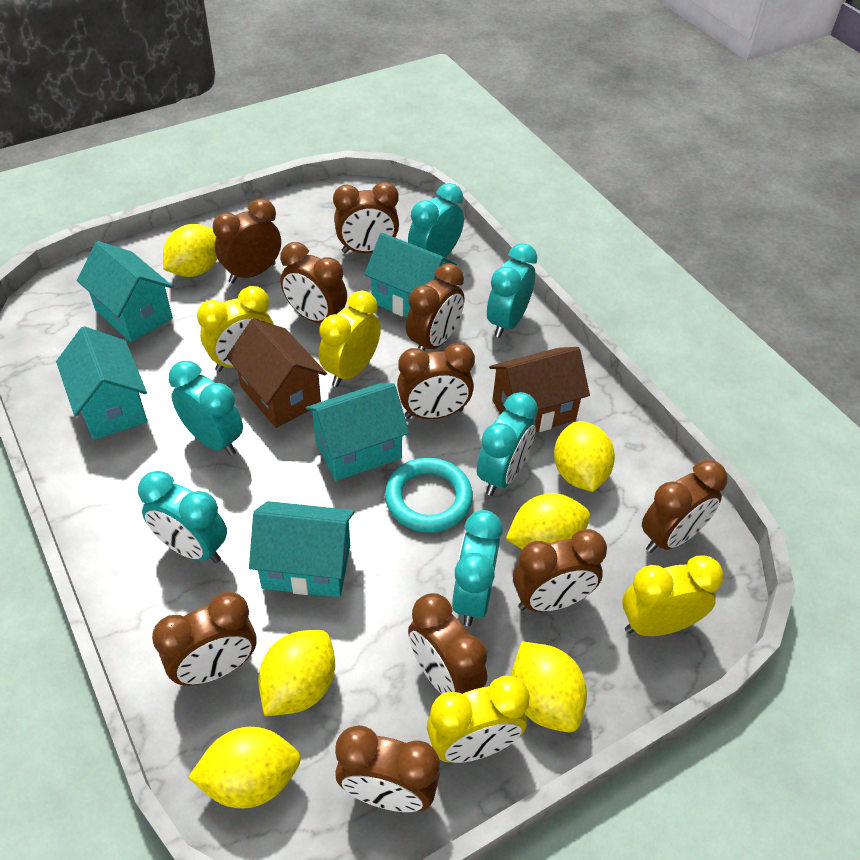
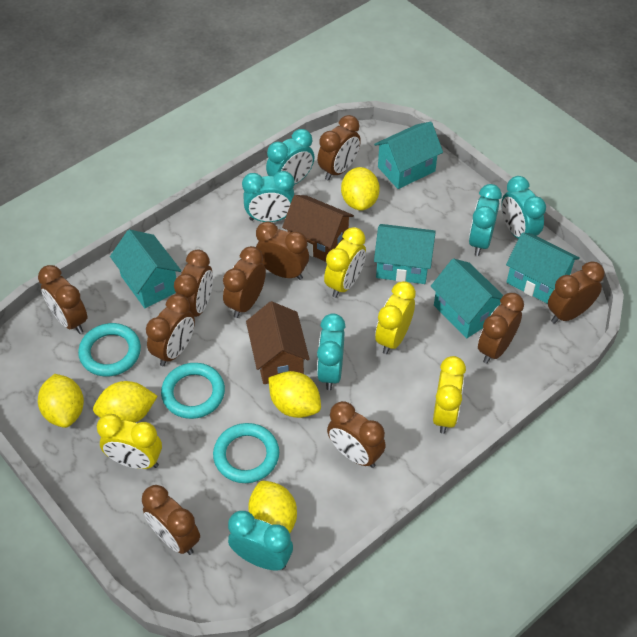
turquoise ring: 1 -> 3
yellow lemon: 6 -> 5

